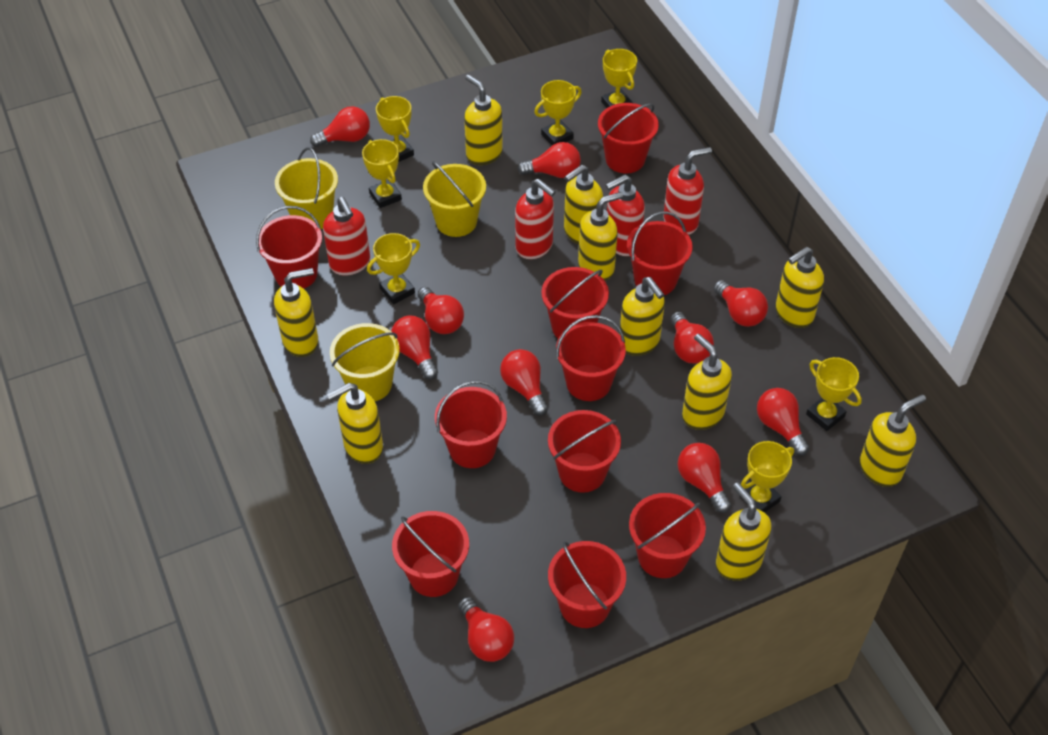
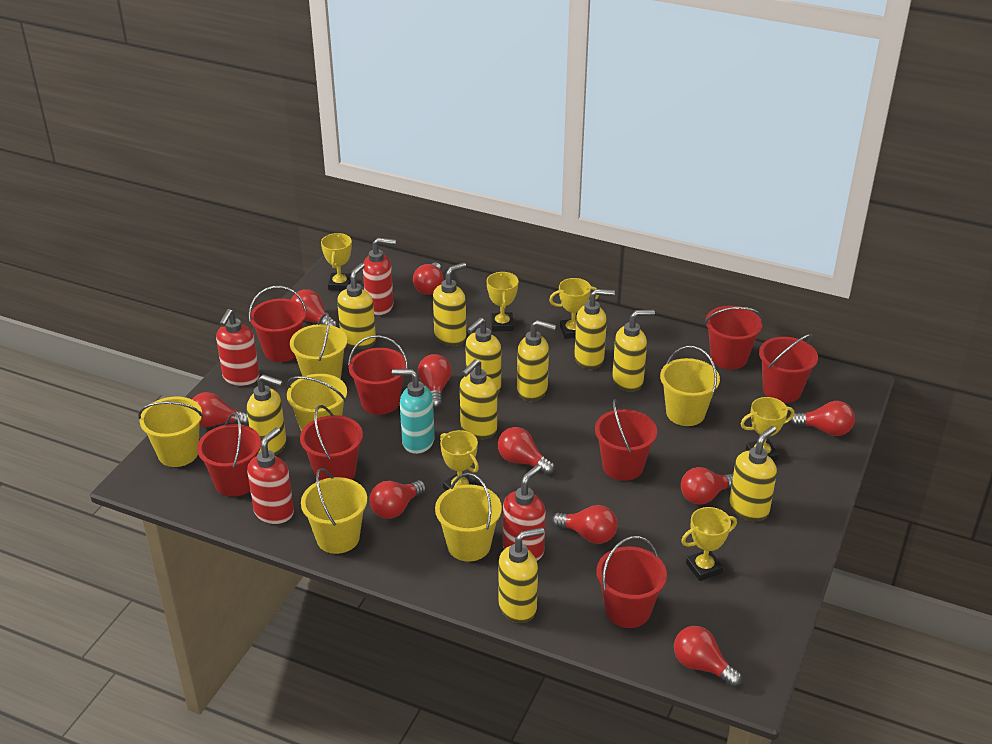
red bucket: 10 -> 8
turquoise soap dispenser: 0 -> 1
yellow bucket: 3 -> 6
yellow trophy: 7 -> 6

